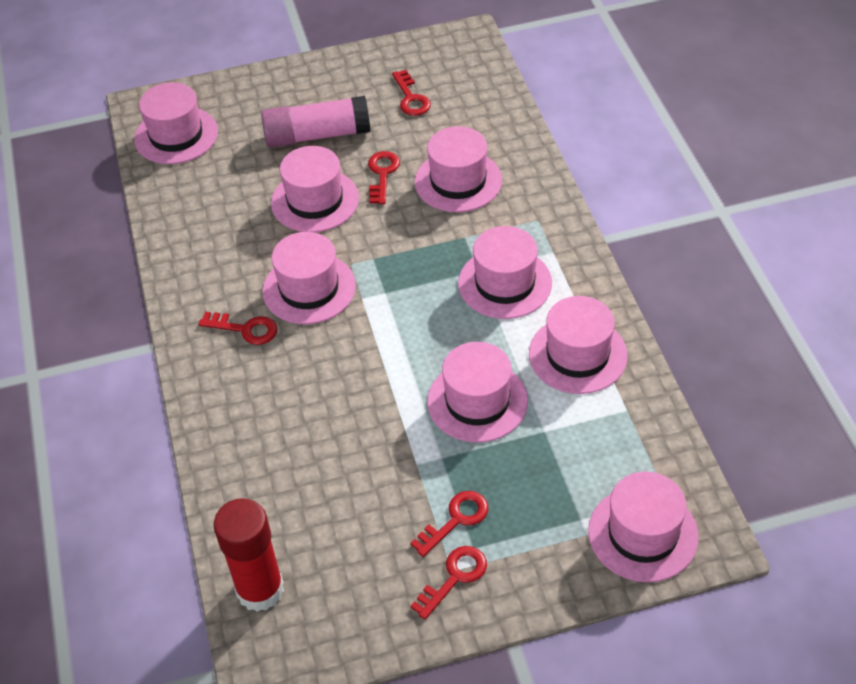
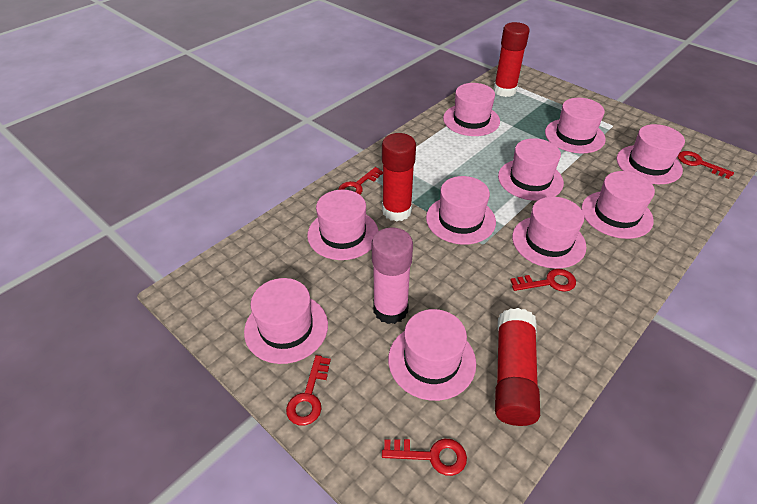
pink hat: 8 -> 10
red glue stick: 1 -> 3

